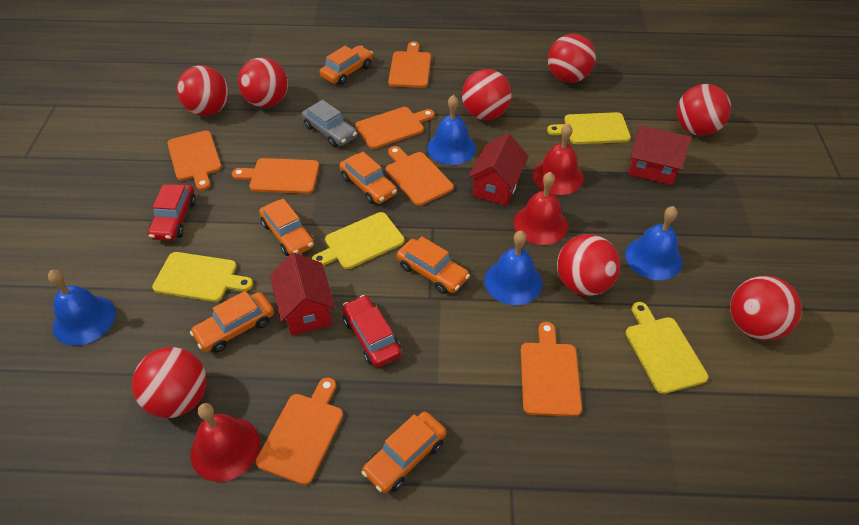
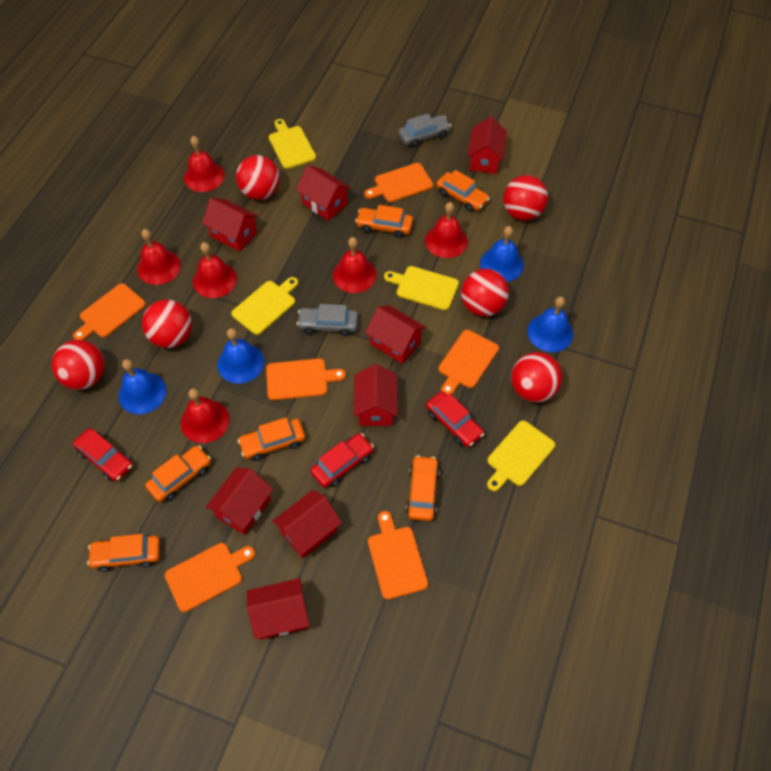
grey car: 1 -> 2
orange cutting board: 7 -> 6
red ball: 8 -> 6
red bell: 3 -> 6
red car: 2 -> 3
red house: 3 -> 8

